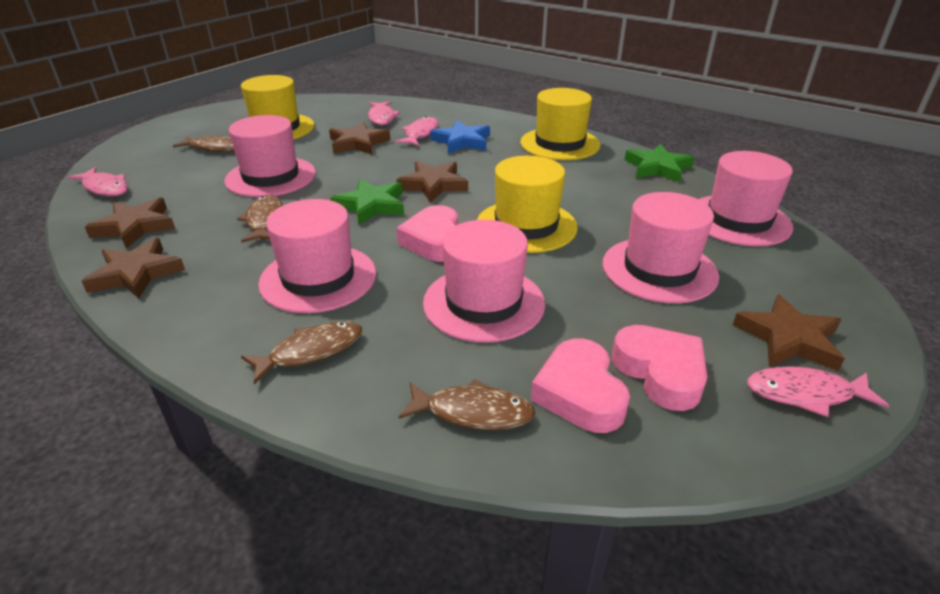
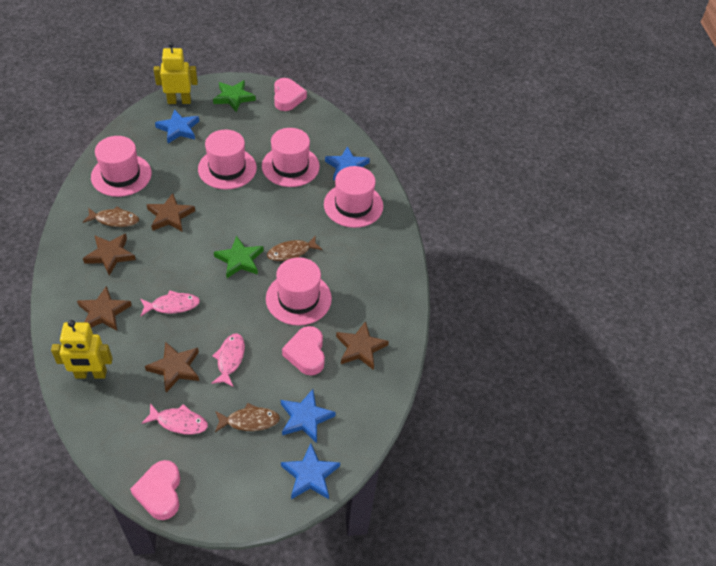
blue star: 1 -> 4
brown fish: 4 -> 3
pink fish: 4 -> 3
yellow hat: 3 -> 0
yellow robot: 0 -> 2

